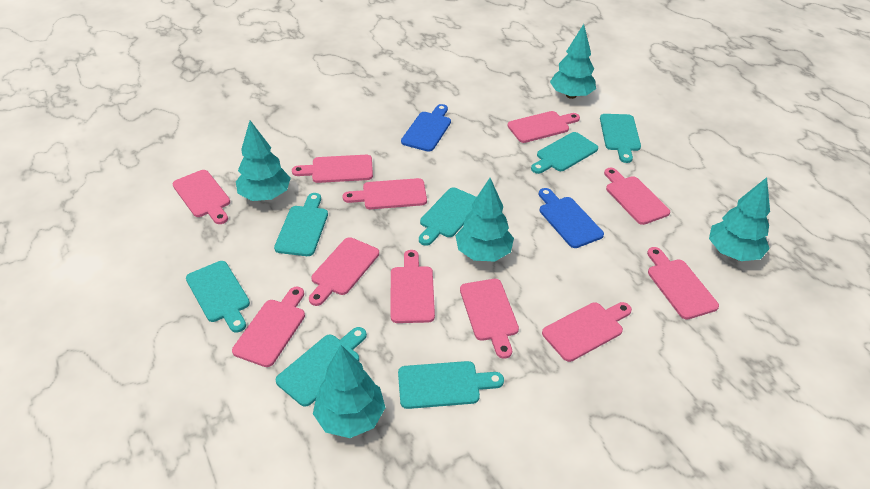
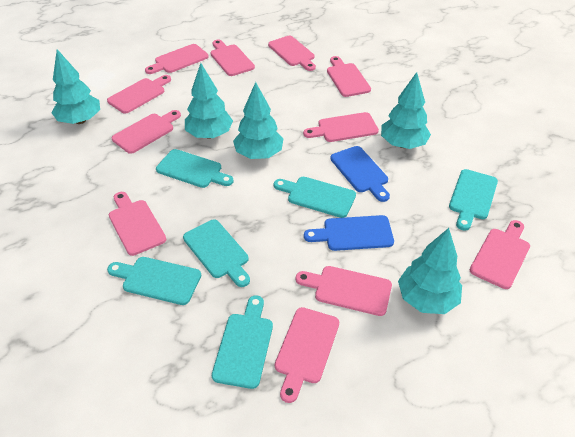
turquoise cutting board: 7 -> 6

